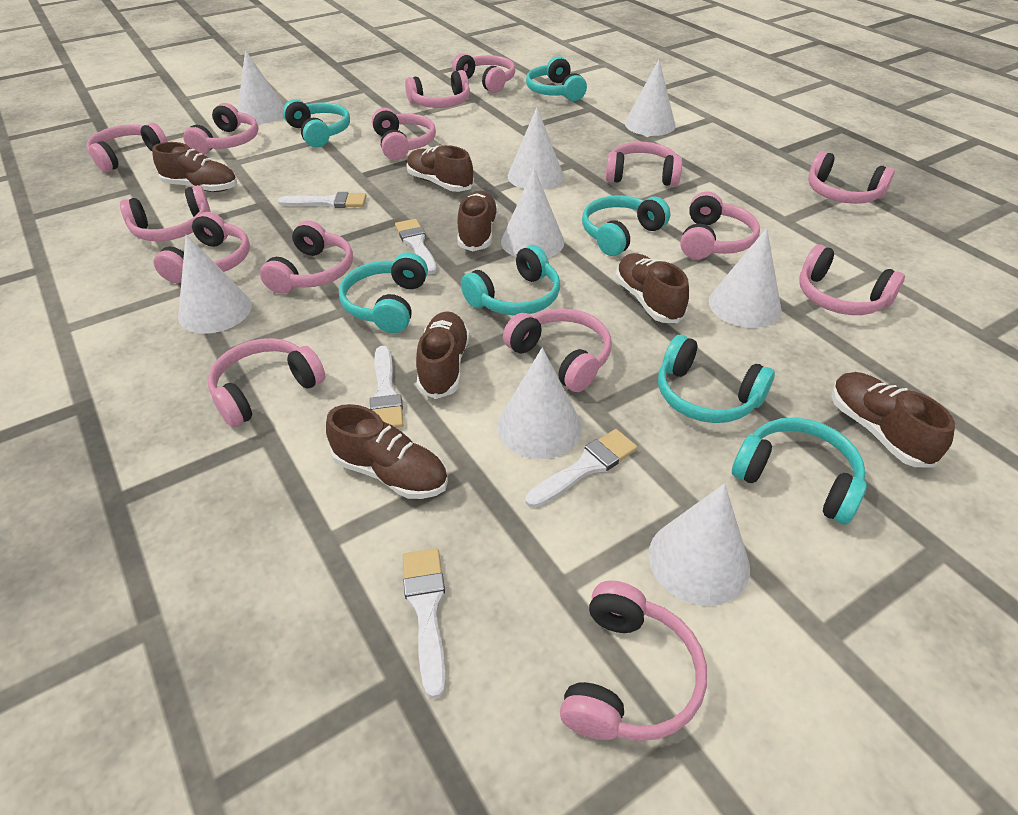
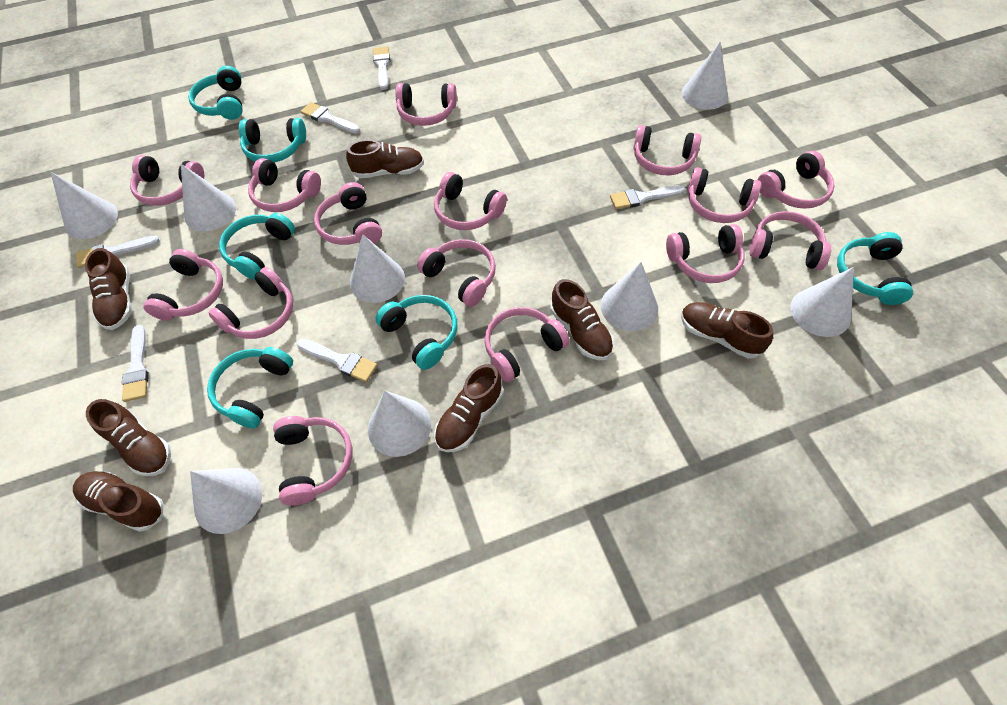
turquoise headphones: 7 -> 6
white brush: 5 -> 6

